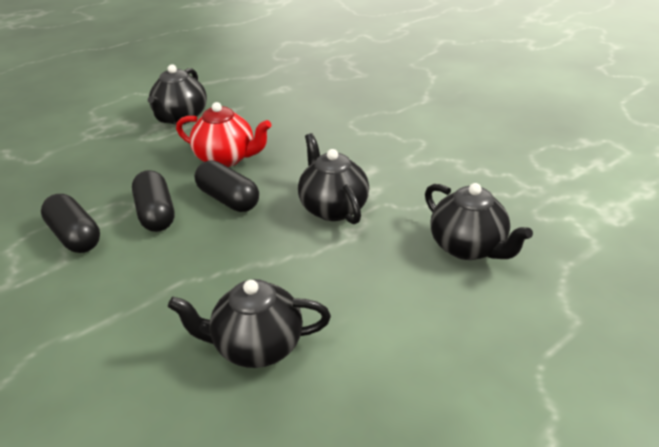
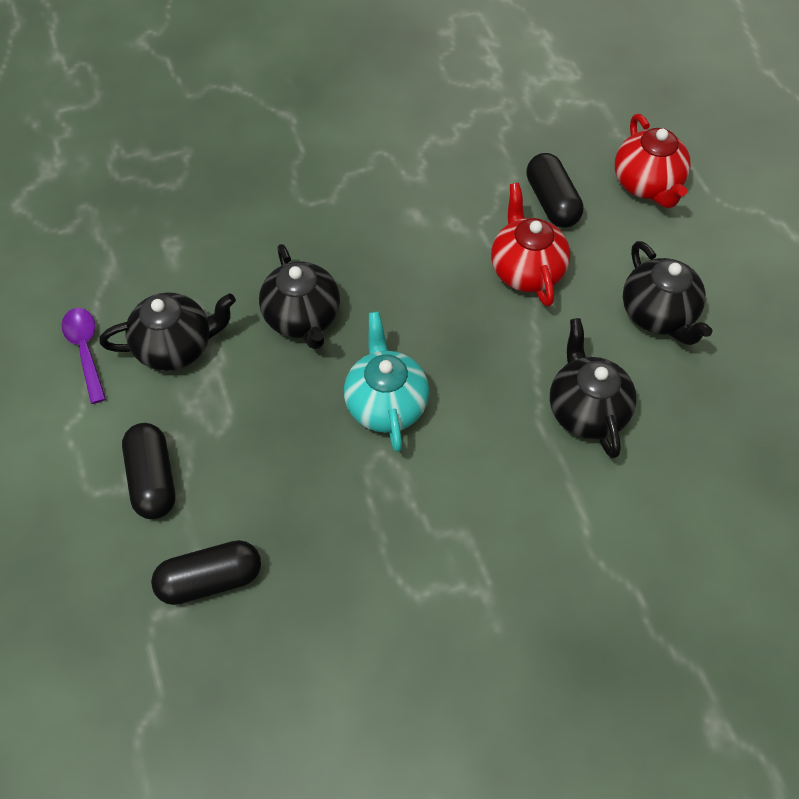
purple spoon: 0 -> 1
red teapot: 1 -> 2
turquoise teapot: 0 -> 1

